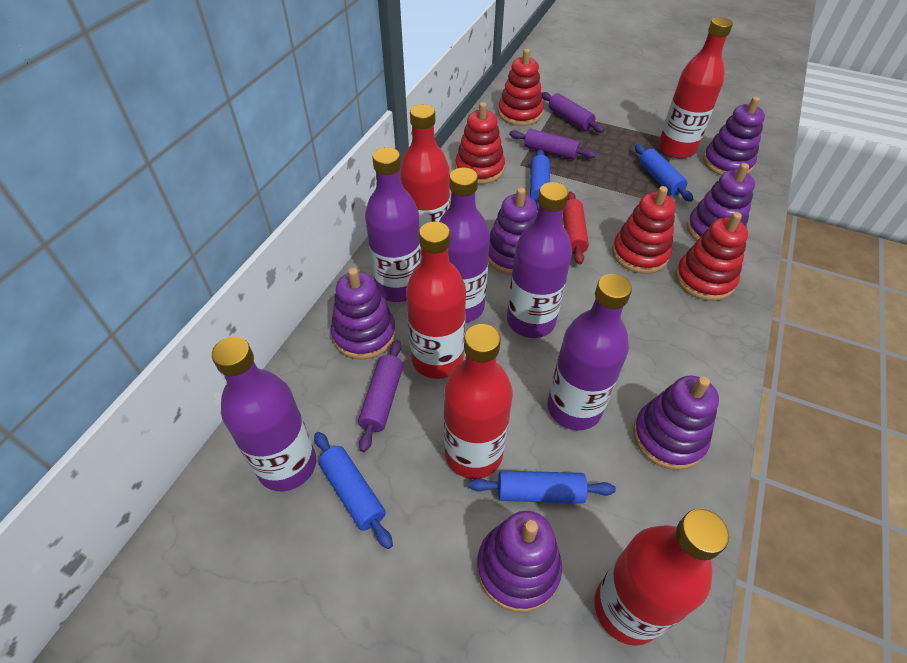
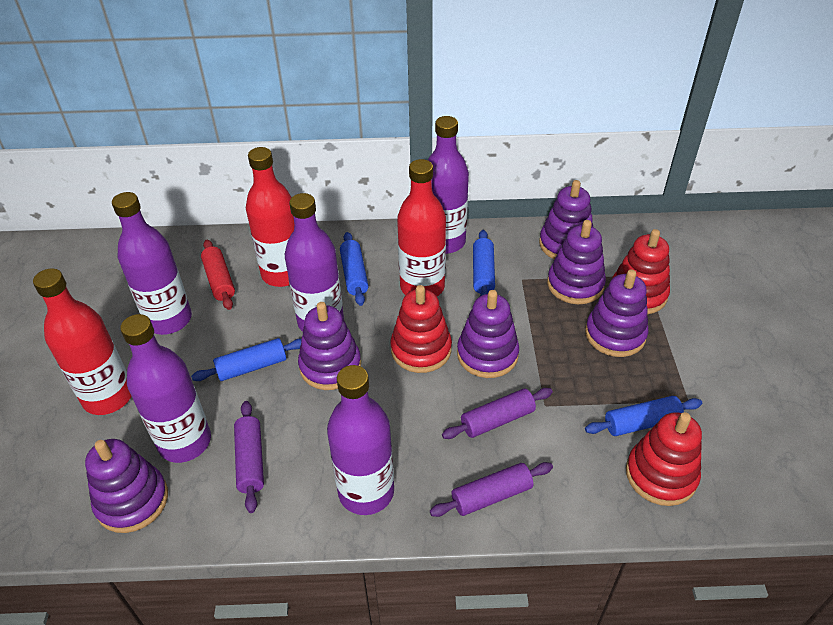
red bottle: 5 -> 3
red stacking toy: 4 -> 3

